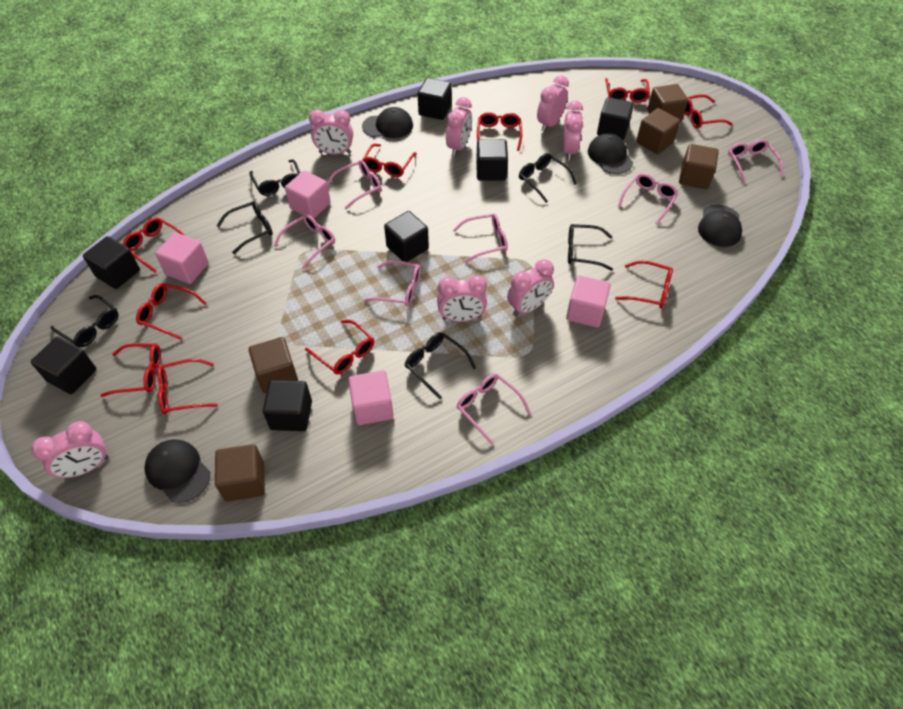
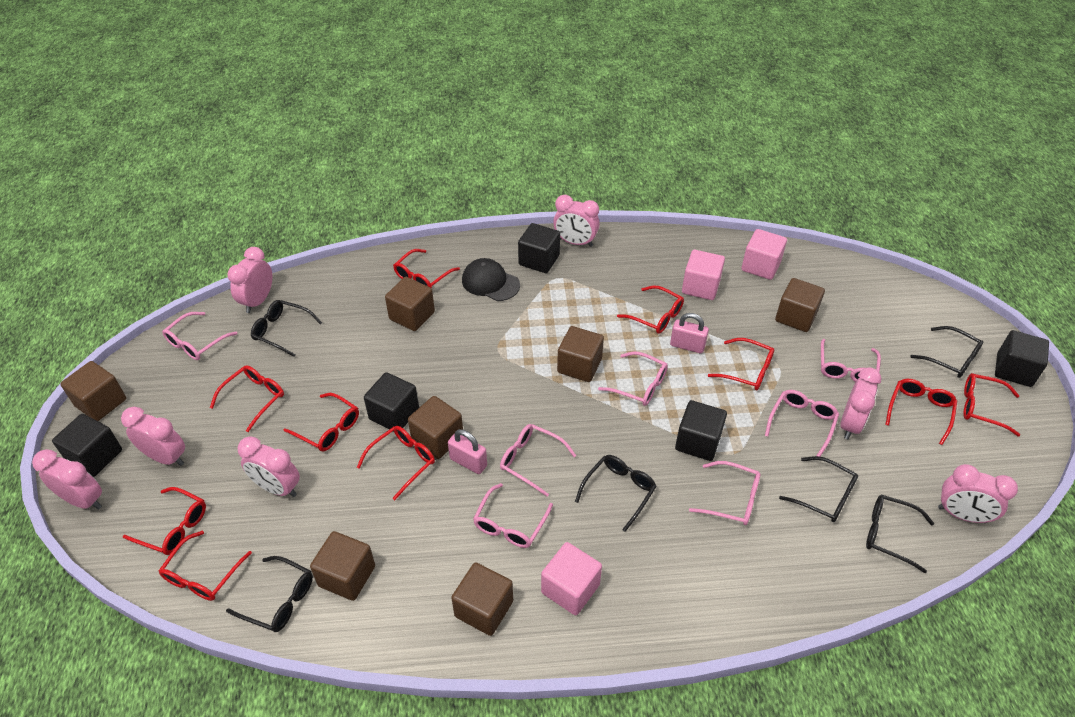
black cap: 4 -> 1
black cube: 7 -> 5
brown cube: 5 -> 7
pink cube: 4 -> 3
pink padlock: 0 -> 2

